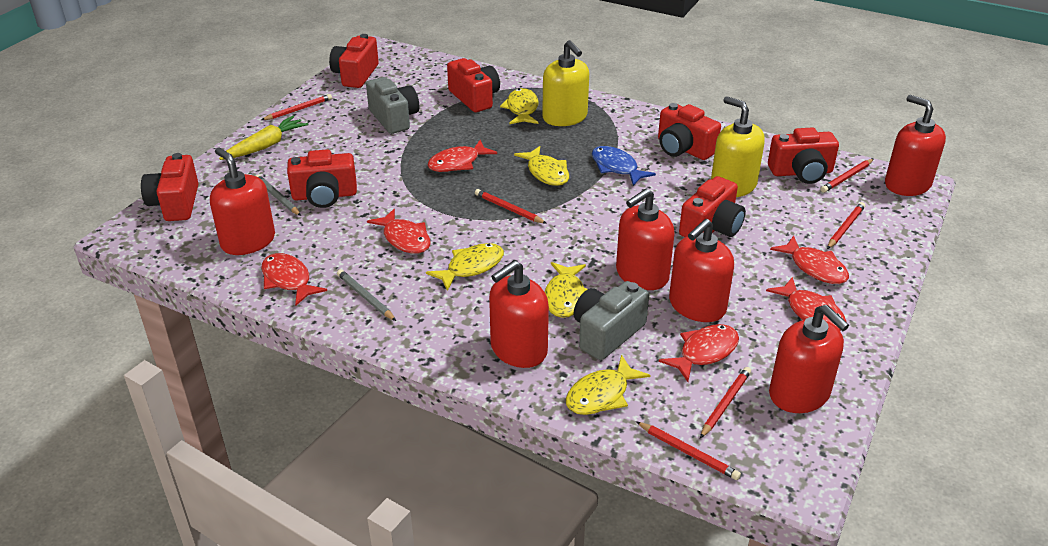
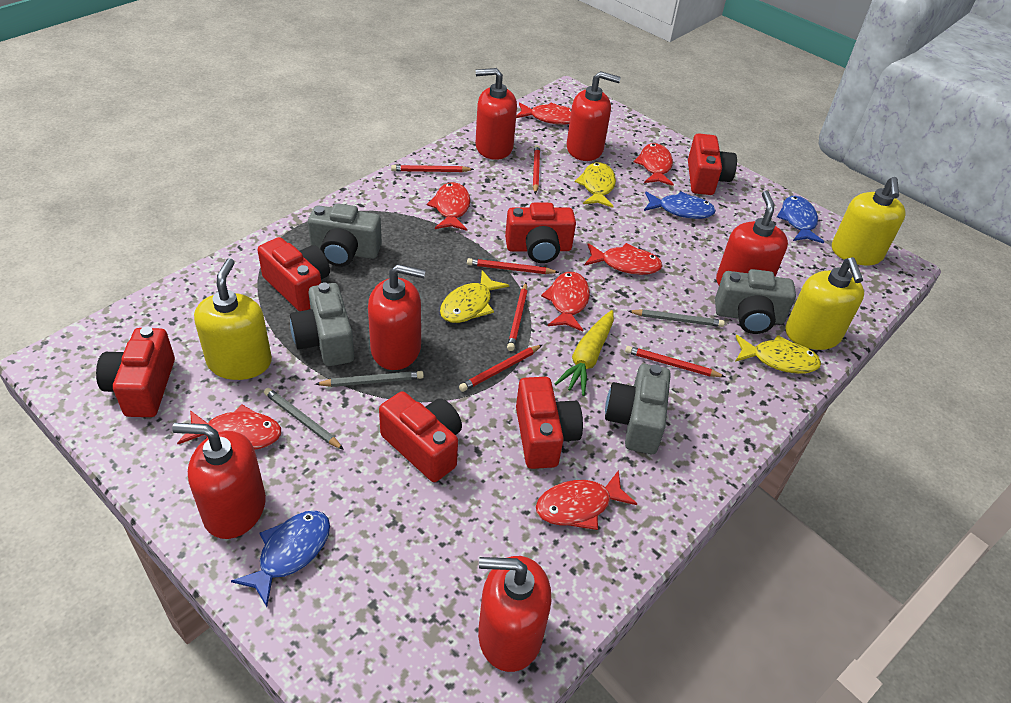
blue fish: 1 -> 3
grey camera: 2 -> 4
grey pencil: 2 -> 3
red camera: 7 -> 6
red fish: 6 -> 7
yellow fish: 5 -> 3
yellow soap dispenser: 2 -> 3

